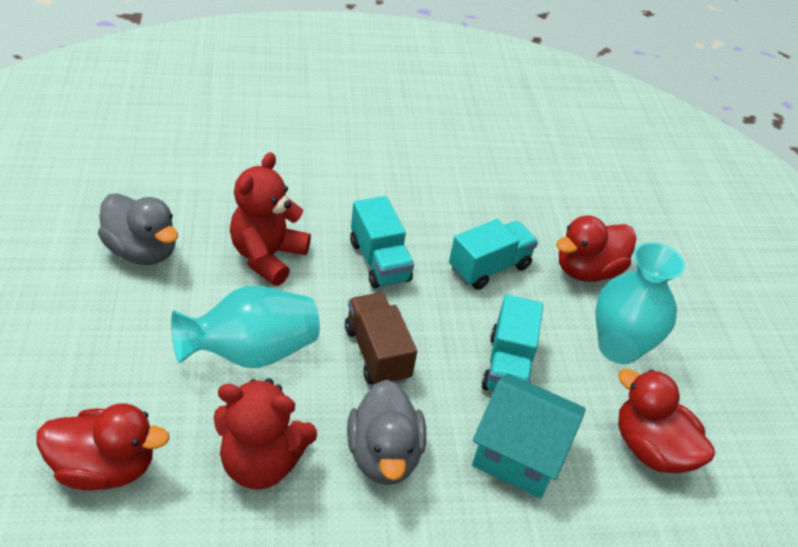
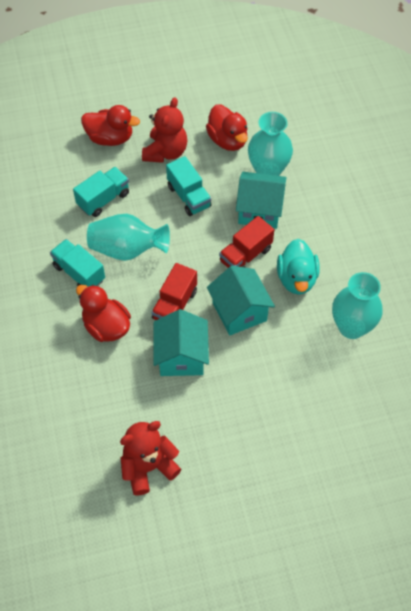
brown truck: 1 -> 0
grey duck: 2 -> 0
red truck: 0 -> 2
turquoise duck: 0 -> 1
turquoise house: 1 -> 3
turquoise vase: 2 -> 3

